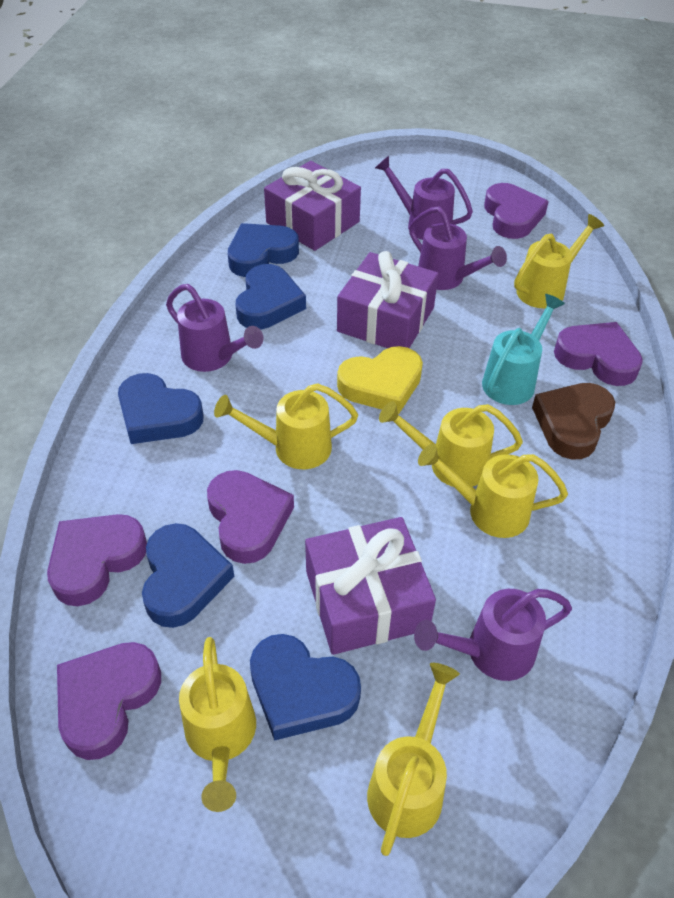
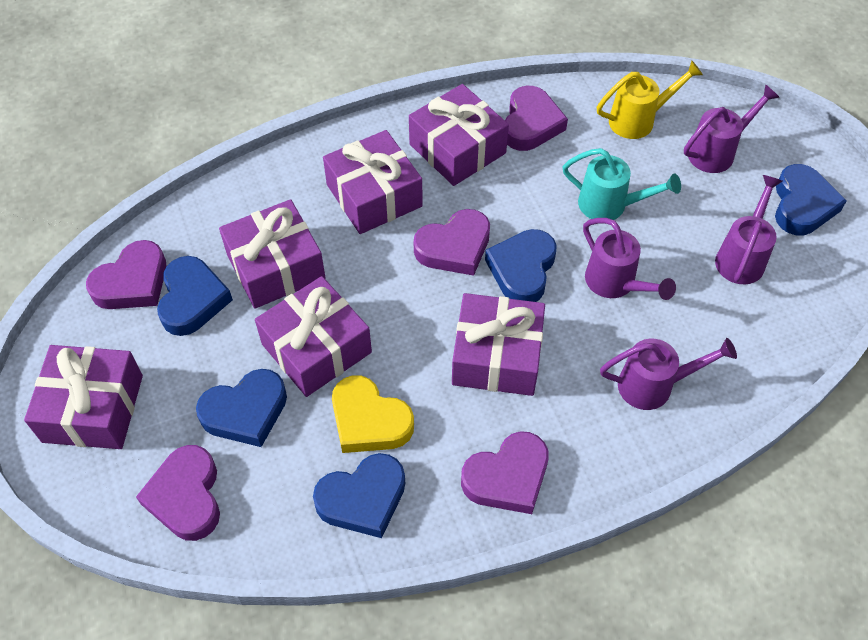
brown heart: 1 -> 0
purple gift: 3 -> 6
yellow watering can: 6 -> 1

